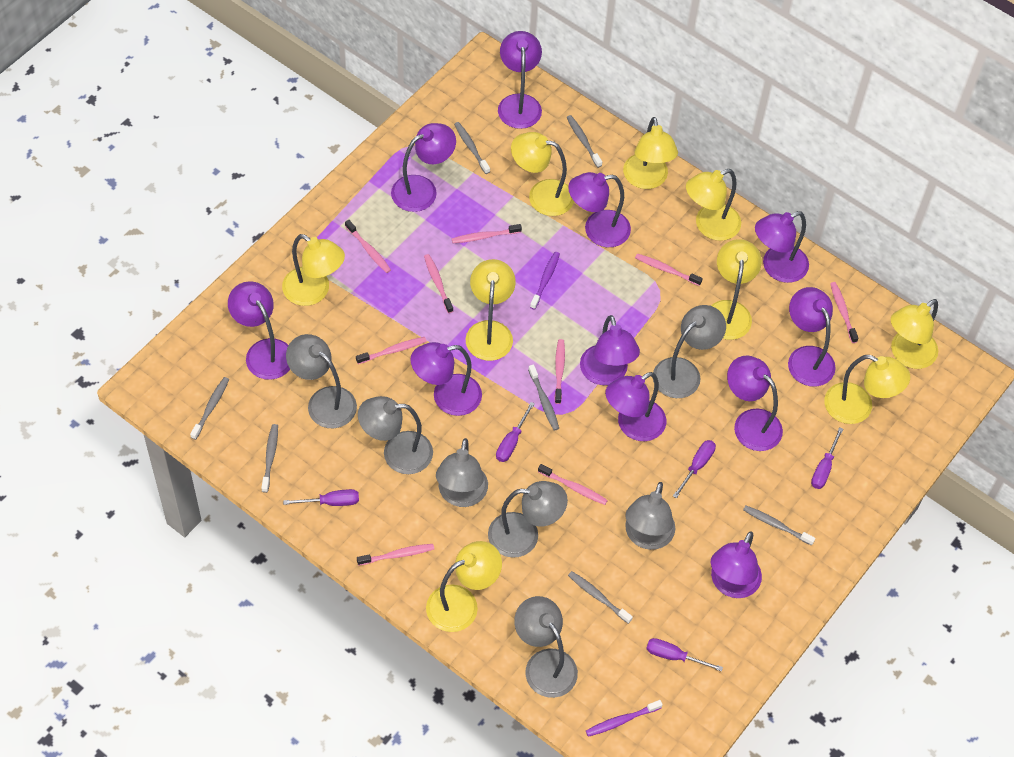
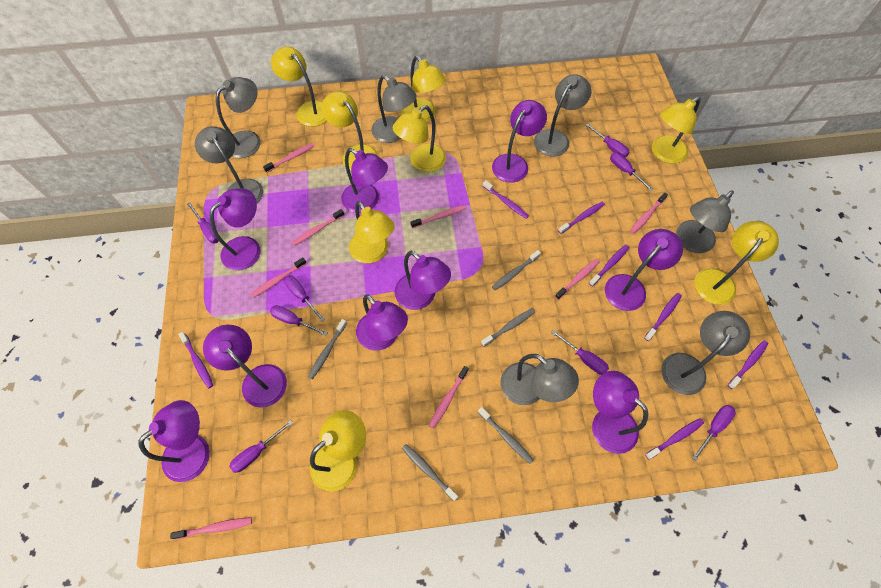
grey toothbrush: 7 -> 5
pink toothbrush: 9 -> 8
purple lamp: 11 -> 9
purple screwdriver: 5 -> 8
purple toothbrush: 2 -> 7
yellow lamp: 9 -> 8

